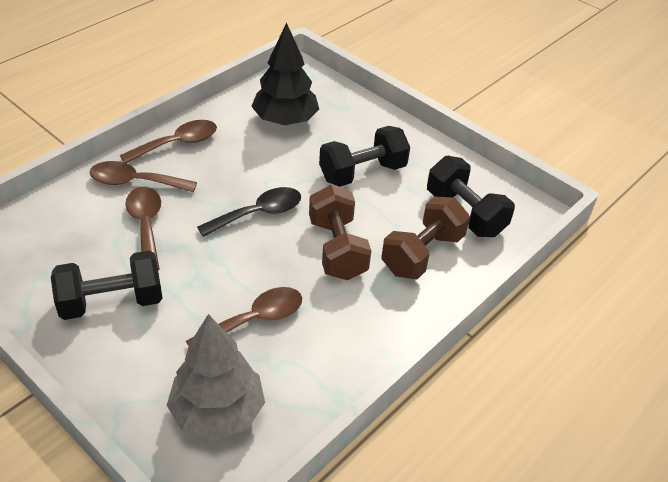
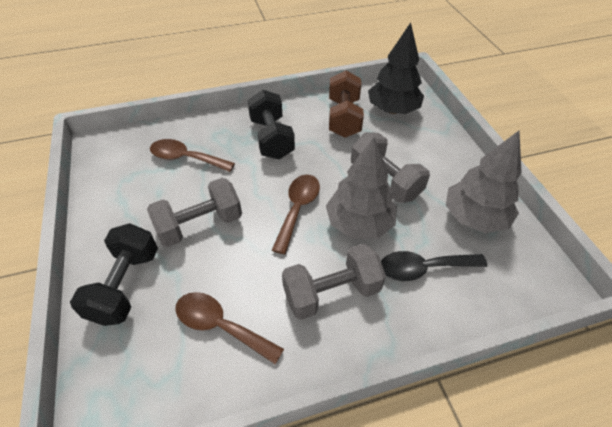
black dumbbell: 3 -> 2
brown dumbbell: 2 -> 1
brown spoon: 4 -> 3
grey dumbbell: 0 -> 3
grey tree: 1 -> 2

